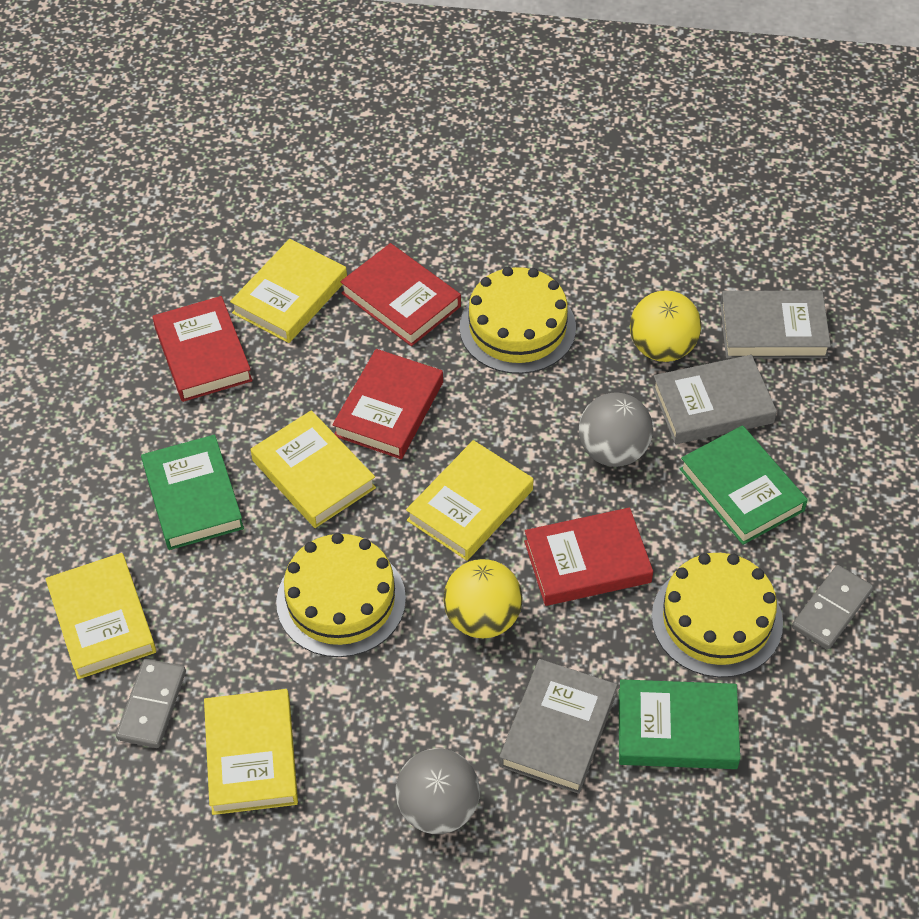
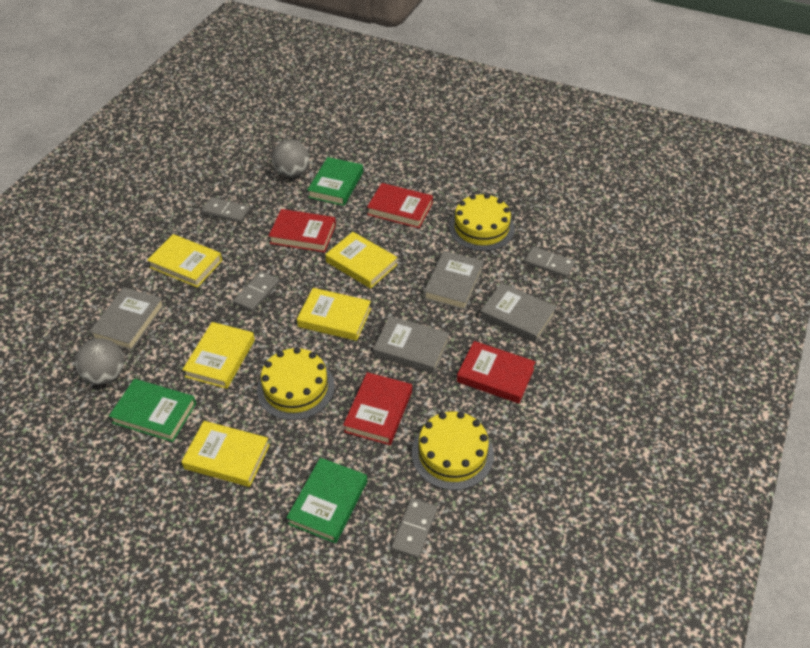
grey book: 3 -> 4
grey domino: 2 -> 4
yellow ball: 2 -> 0

